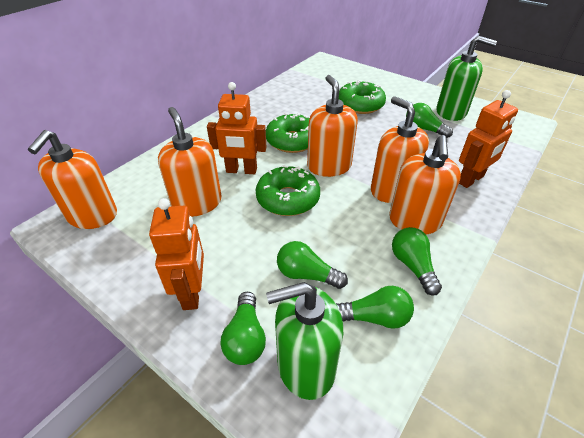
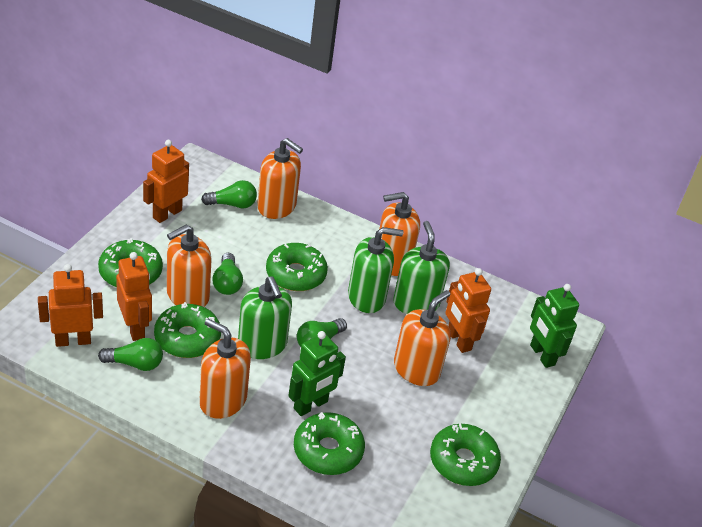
green donut: 3 -> 5
green light bulb: 5 -> 4
green robot: 0 -> 2
green soap dispenser: 2 -> 3
orange robot: 3 -> 4

